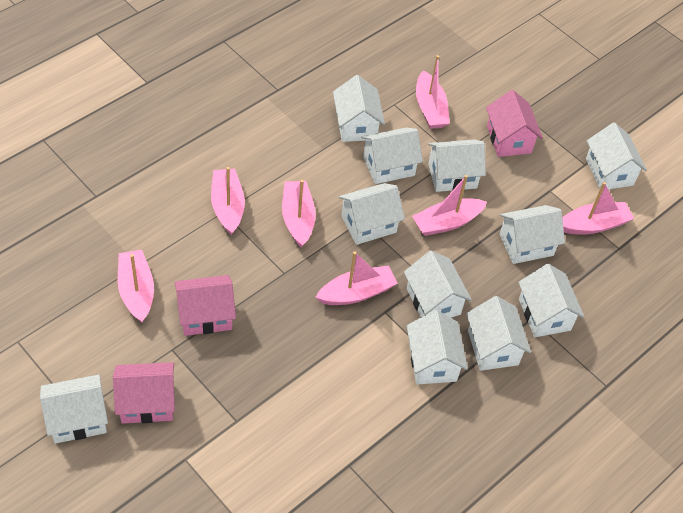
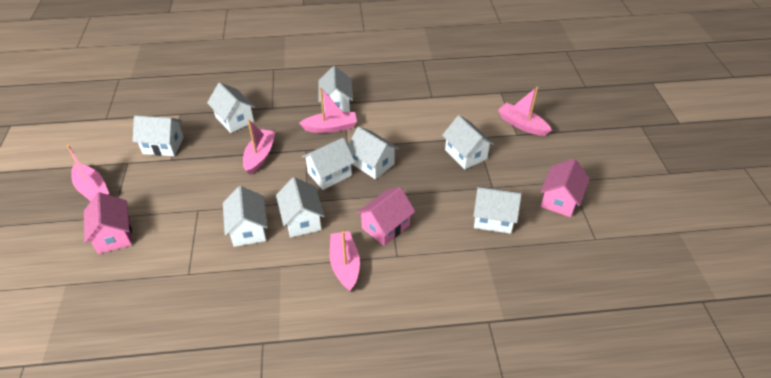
pink boat: 7 -> 5
white house: 11 -> 9

